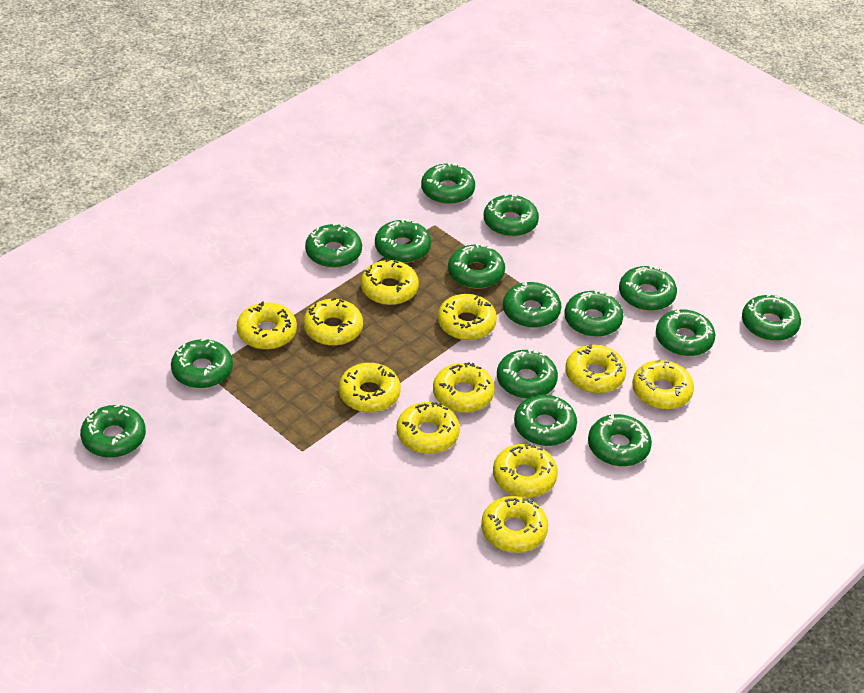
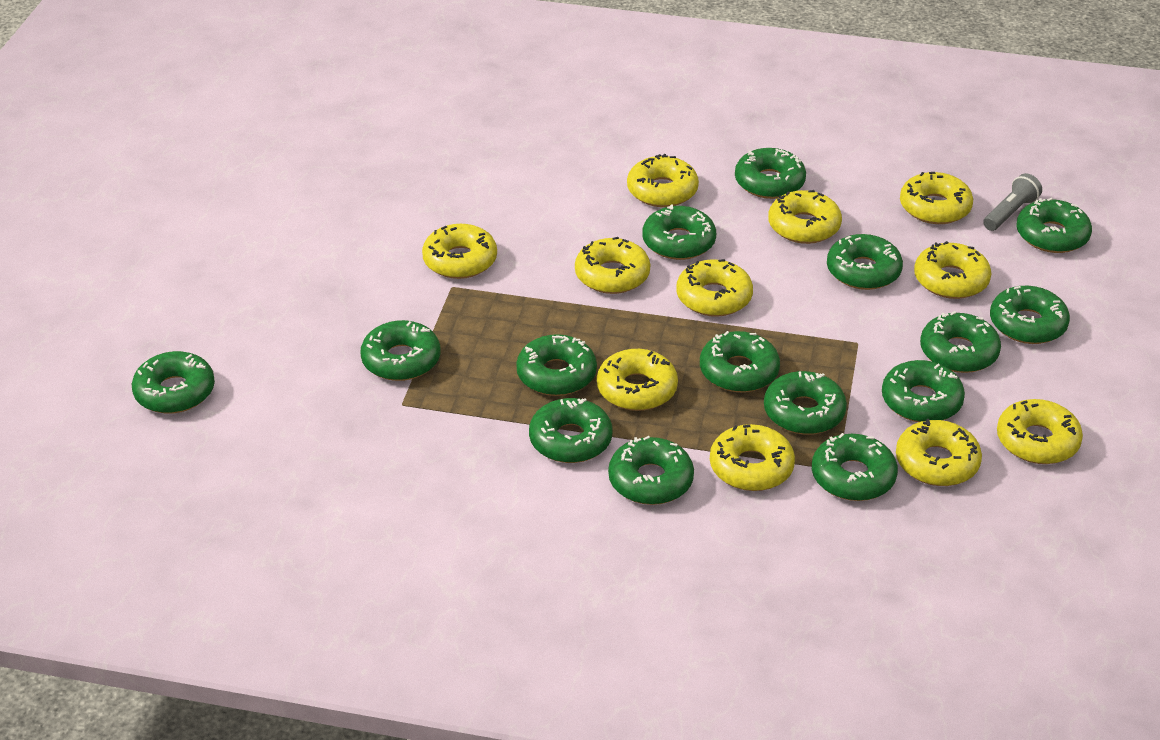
grey flashlight: 0 -> 1

